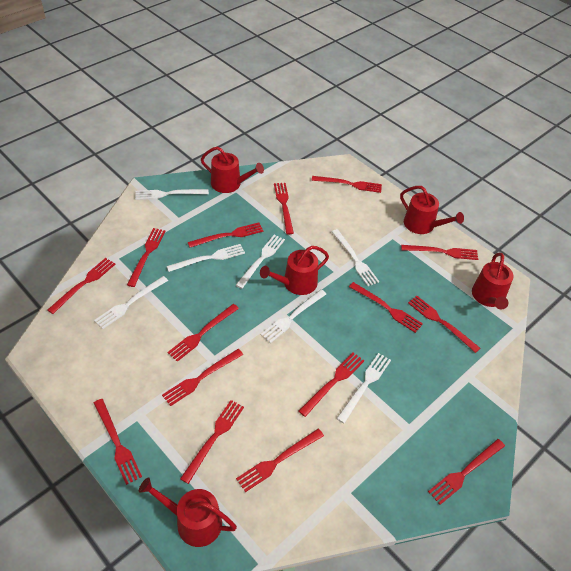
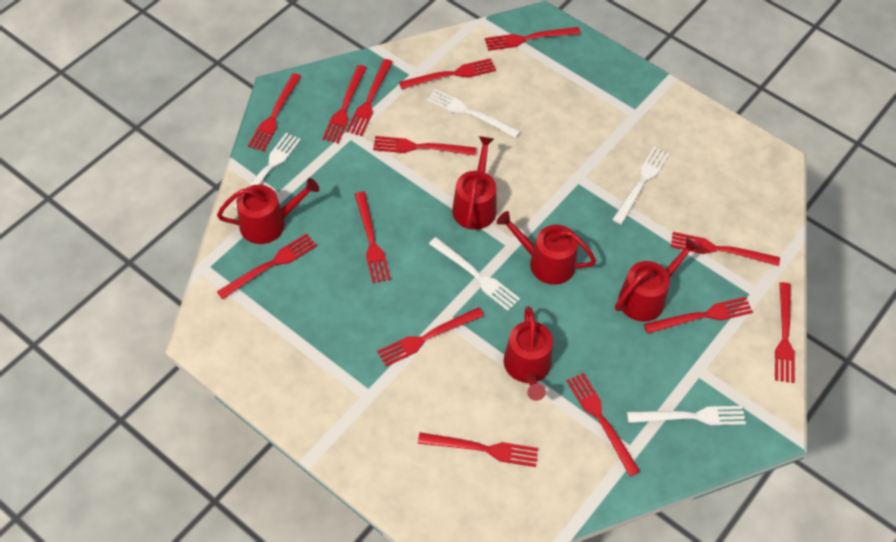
red fork: 15 -> 14
white fork: 7 -> 5

